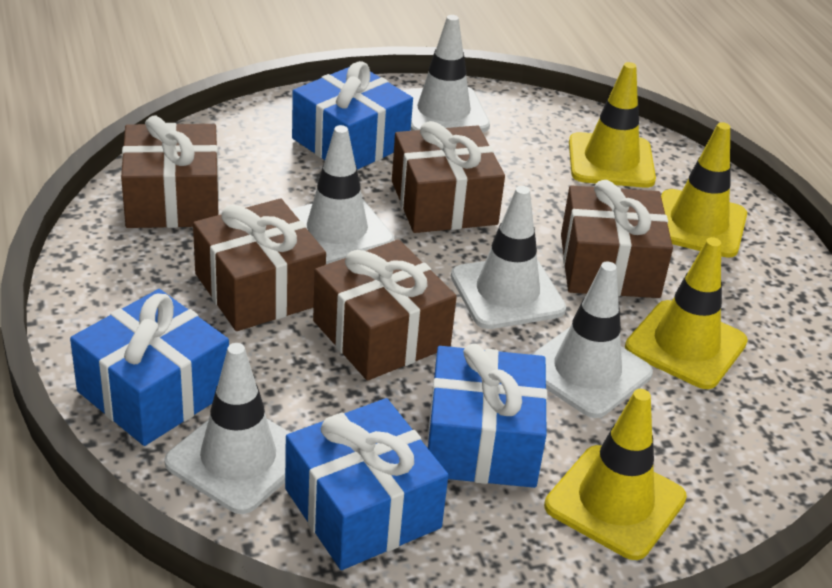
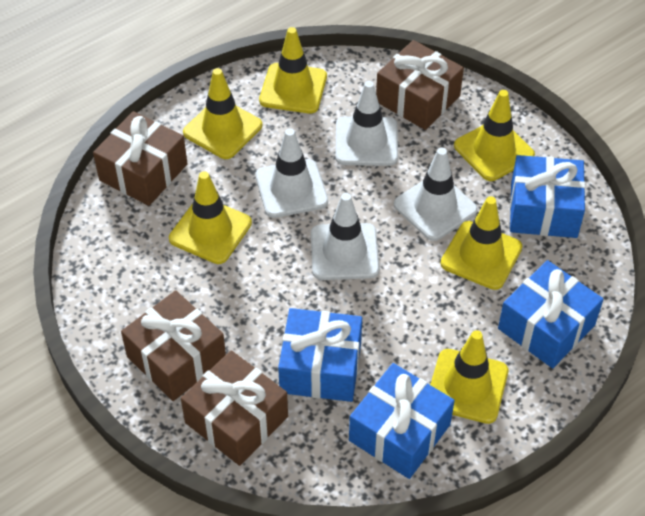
brown gift: 5 -> 4
white traffic cone: 5 -> 4
yellow traffic cone: 4 -> 6

